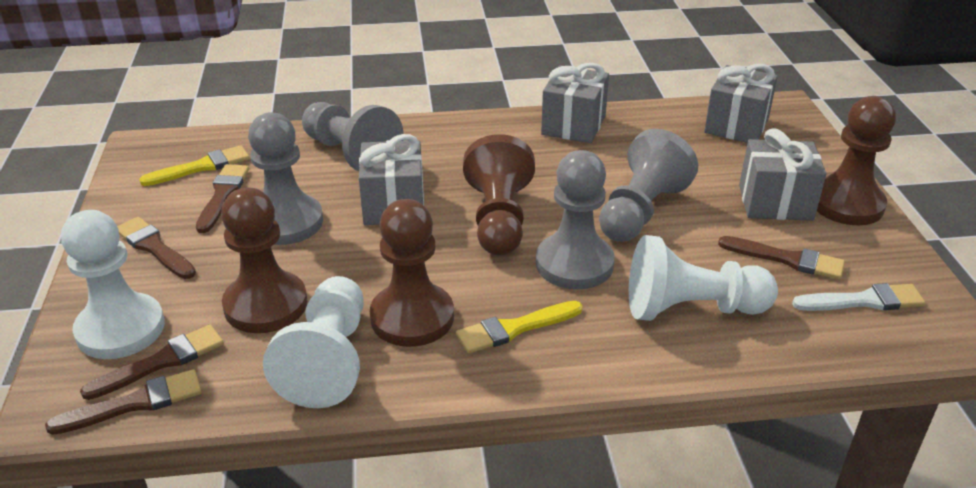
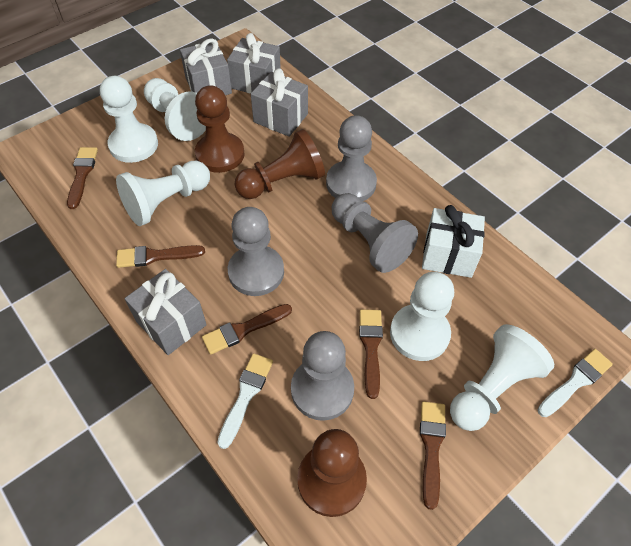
brown pawn: 4 -> 3
white brush: 1 -> 2
white gift: 0 -> 1
white pawn: 3 -> 5
yellow brush: 2 -> 0

